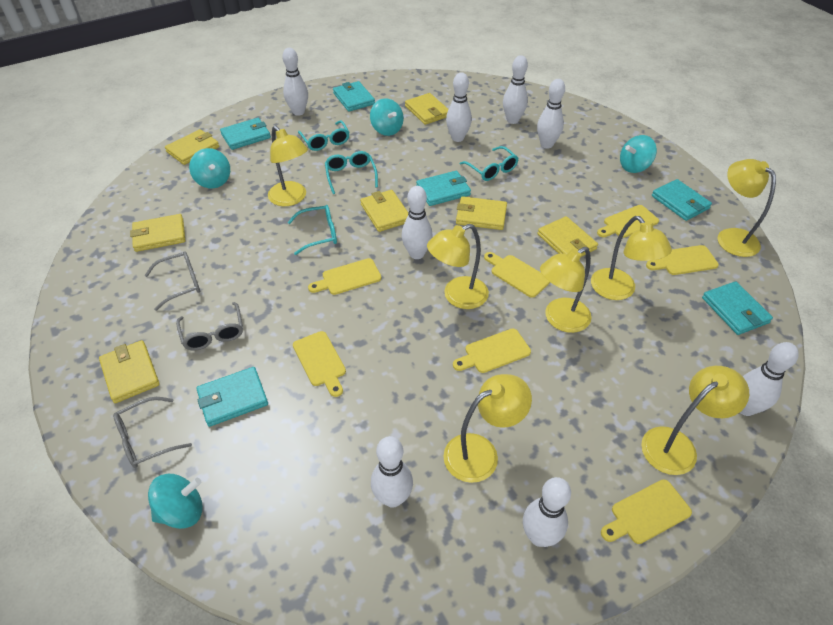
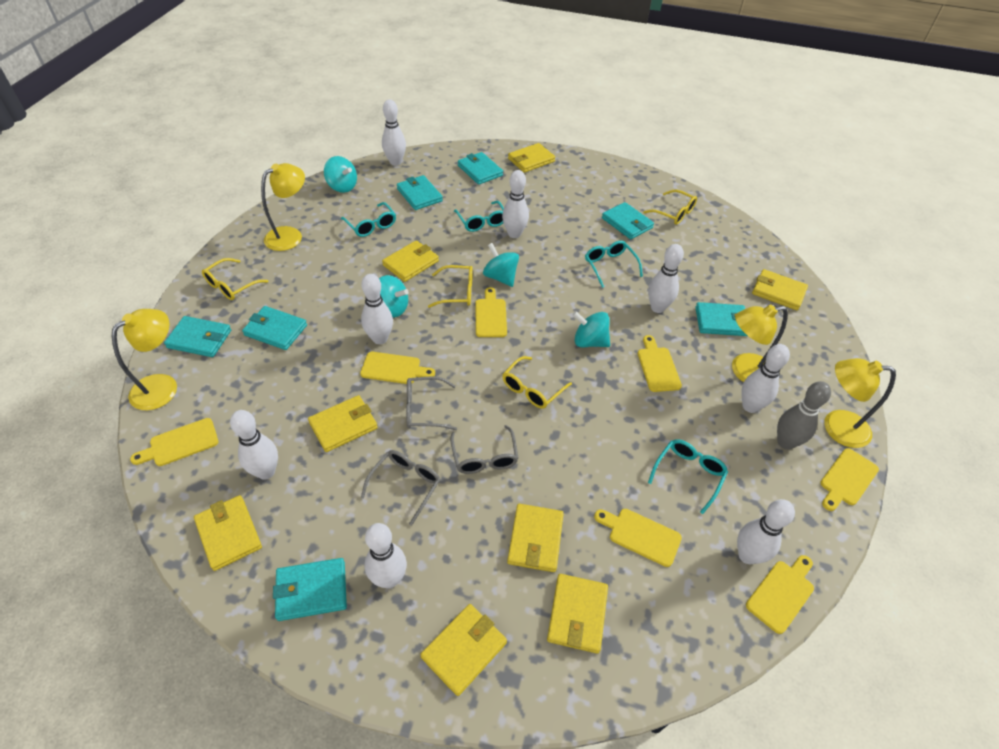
grey bowling pin: 0 -> 1
turquoise wallet: 6 -> 7
yellow glasses: 0 -> 4
yellow lamp: 7 -> 4
yellow wallet: 7 -> 8

